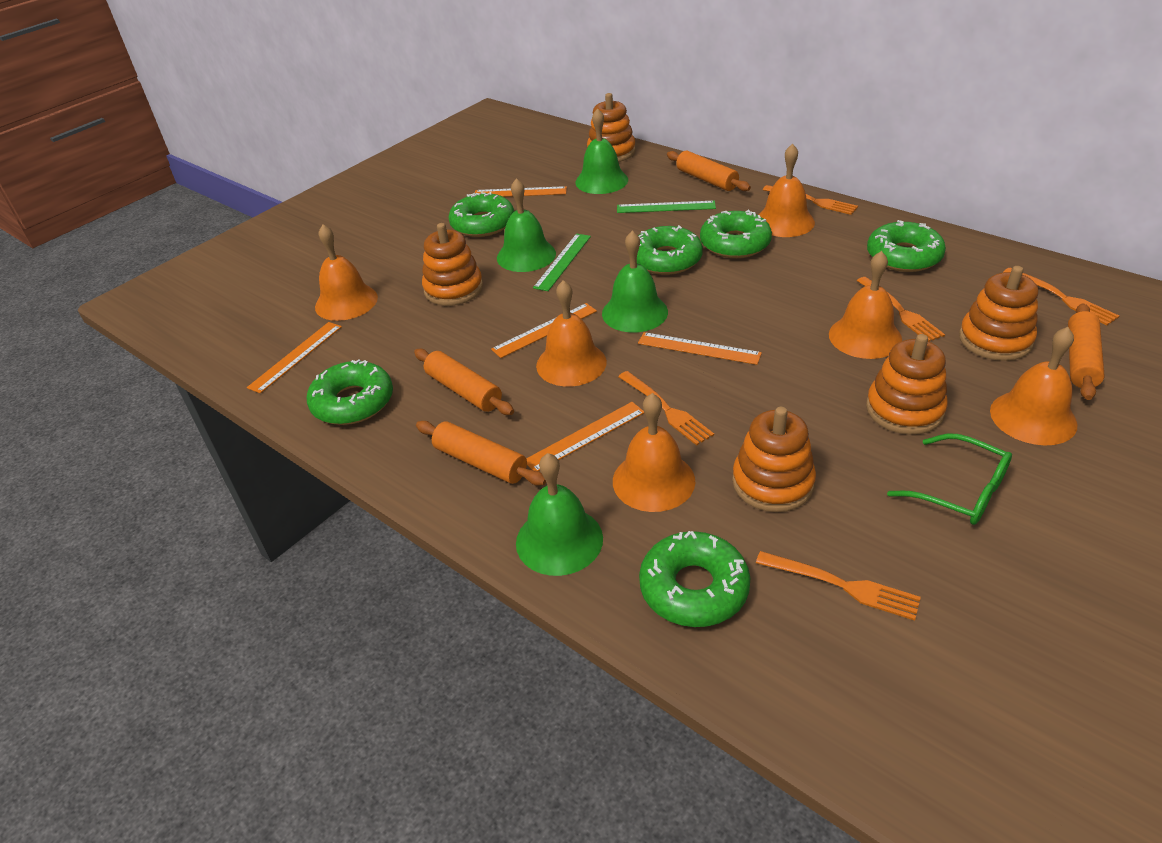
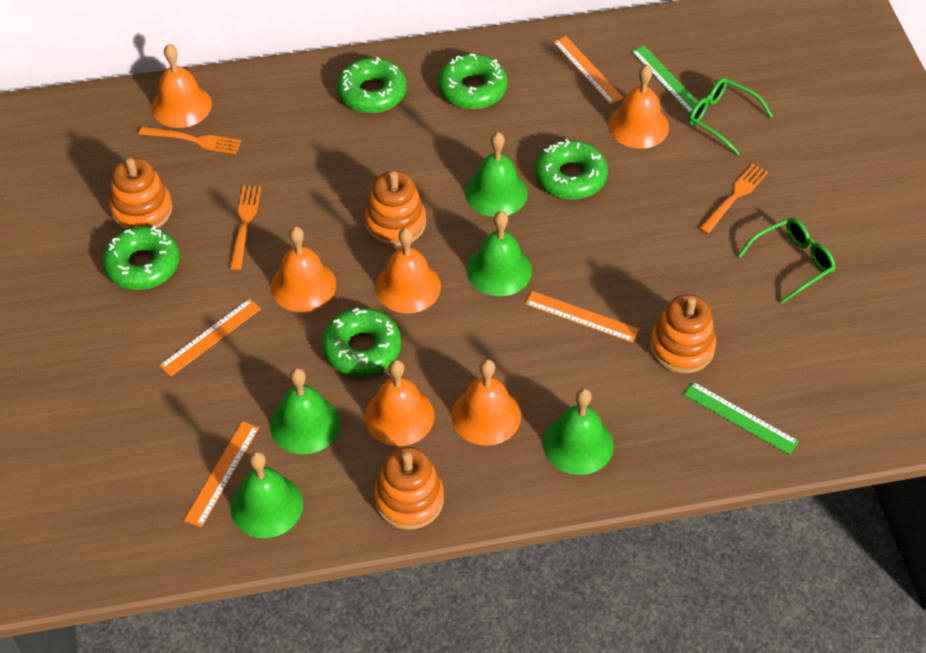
green bell: 4 -> 5
green donut: 6 -> 5
green glasses: 1 -> 2
orange fork: 5 -> 3
orange rolling pin: 4 -> 0
orange ruler: 5 -> 4
orange stacking toy: 5 -> 4

